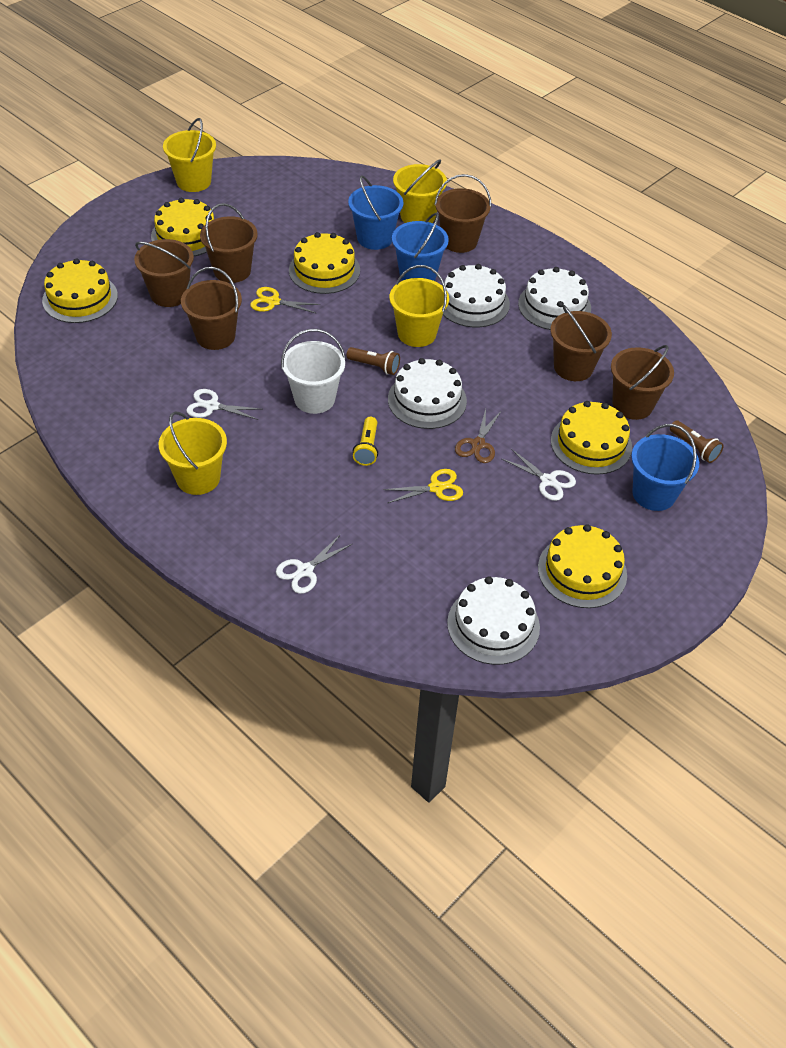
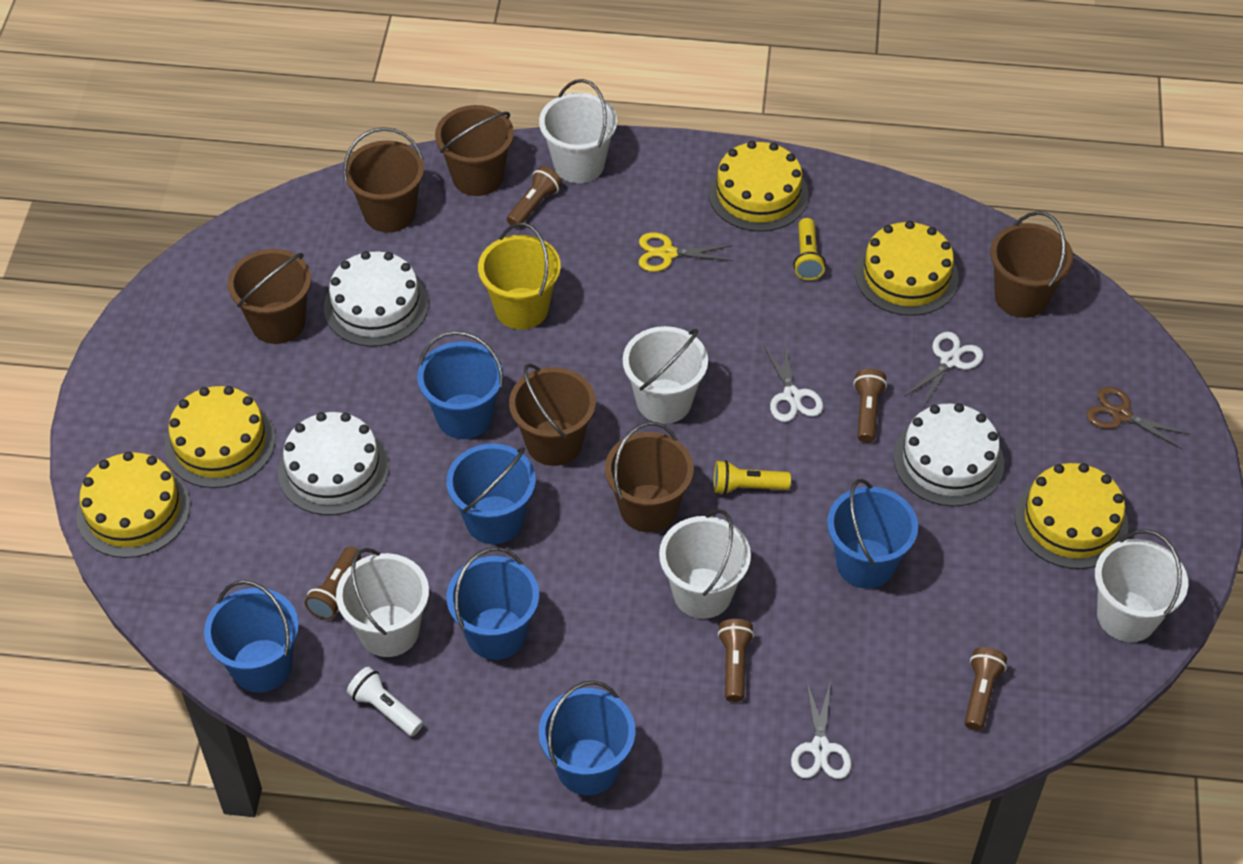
blue bucket: 3 -> 6
brown flashlight: 2 -> 5
white bucket: 1 -> 5
white cake: 4 -> 3
white flashlight: 0 -> 1
yellow bucket: 4 -> 1
yellow flashlight: 1 -> 2
yellow scissors: 2 -> 1

